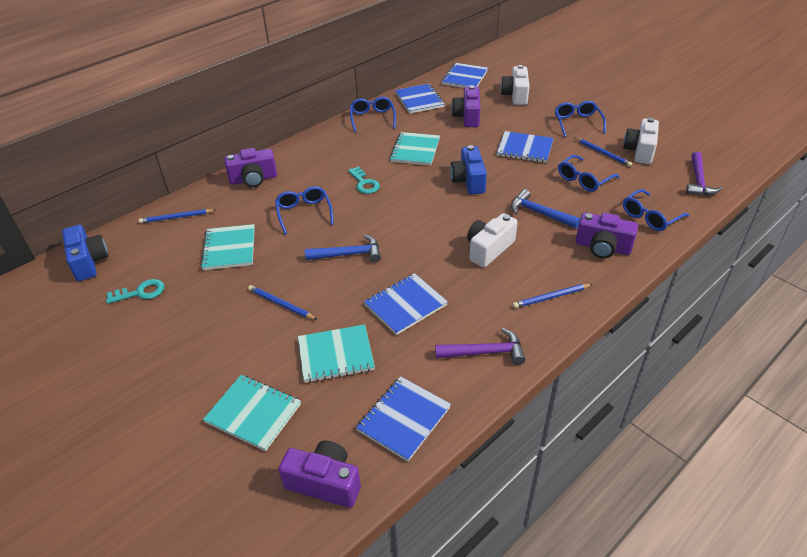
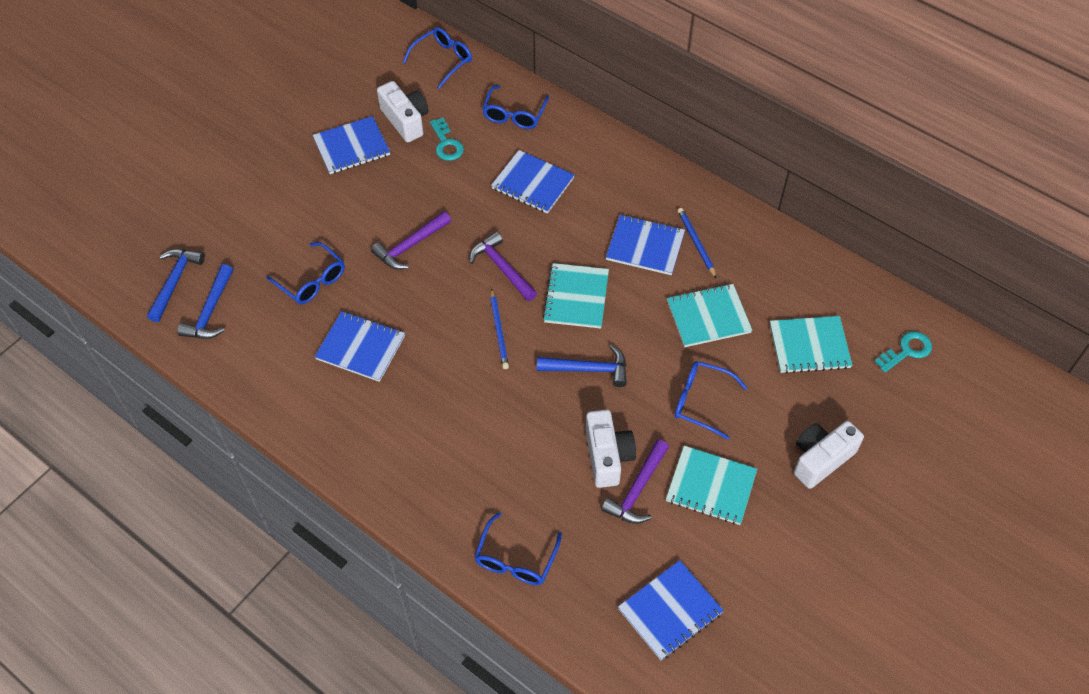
blue camera: 2 -> 0
blue hammer: 2 -> 3
blue pencil: 4 -> 2
purple camera: 4 -> 0
purple hammer: 2 -> 3

